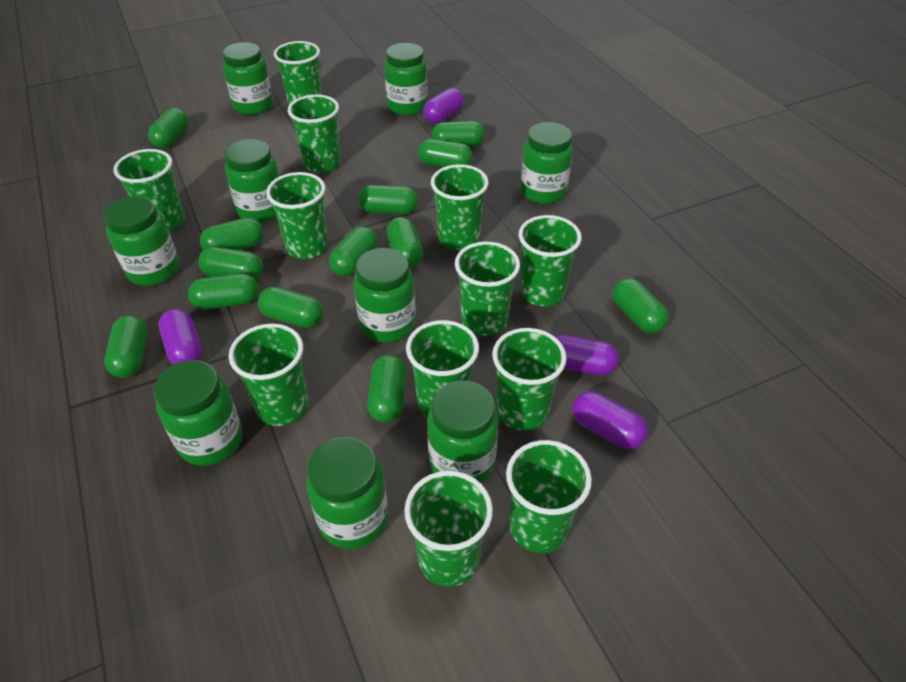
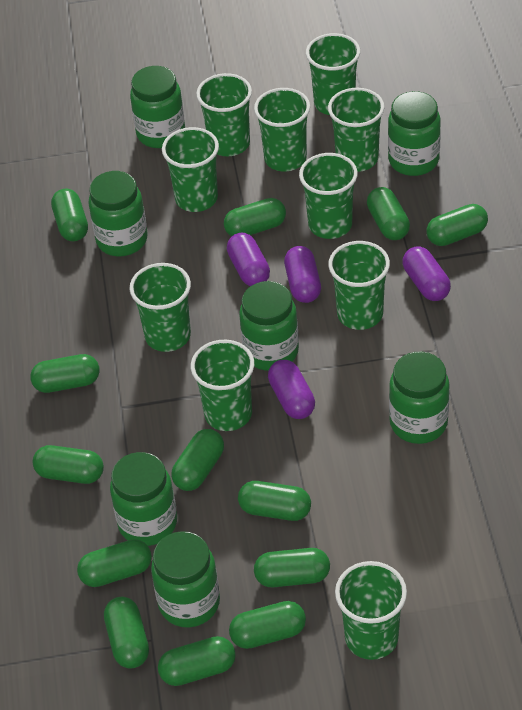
green cup: 12 -> 10
green jar: 9 -> 7

